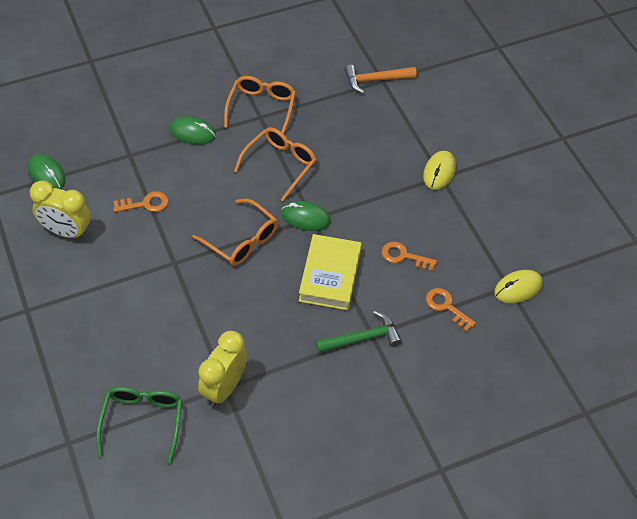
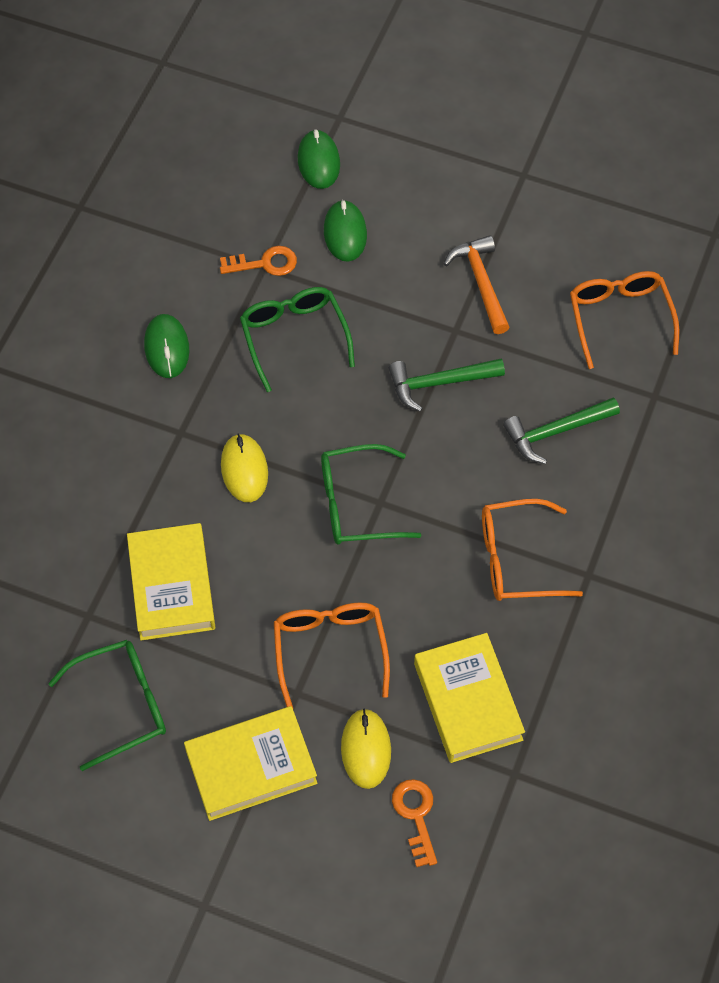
green glasses: 1 -> 3
green hammer: 1 -> 2
orange key: 3 -> 2
yellow book: 1 -> 3
yellow clock: 2 -> 0

